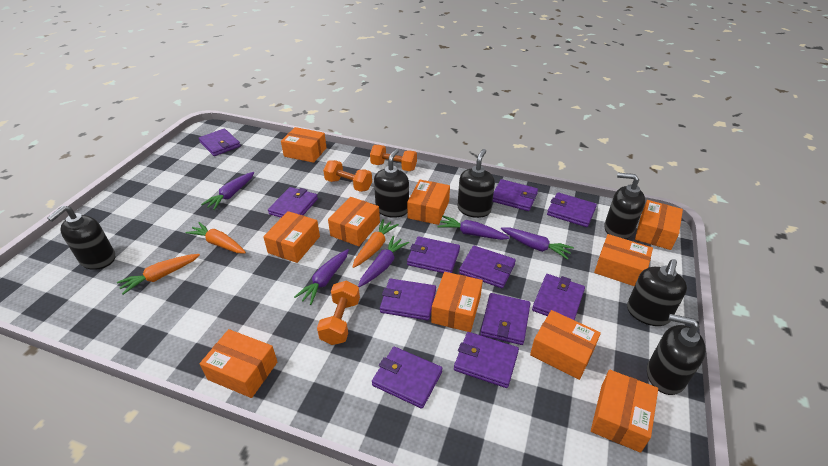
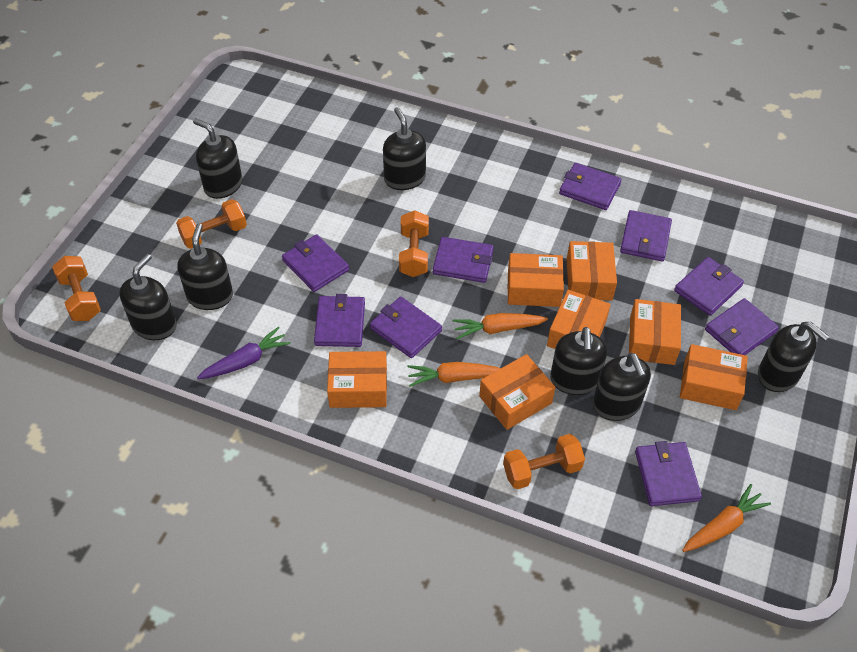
black soap dispenser: 6 -> 7
orange box: 10 -> 7
orange dumbbell: 3 -> 4
purple carrot: 5 -> 1
purple wallet: 11 -> 9

